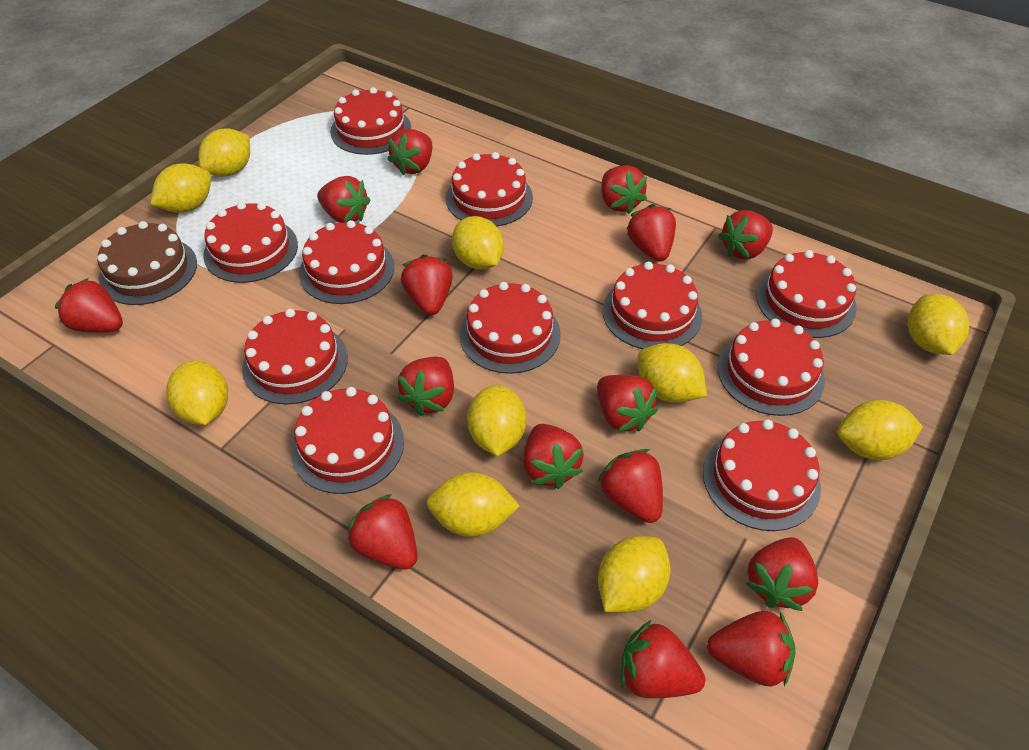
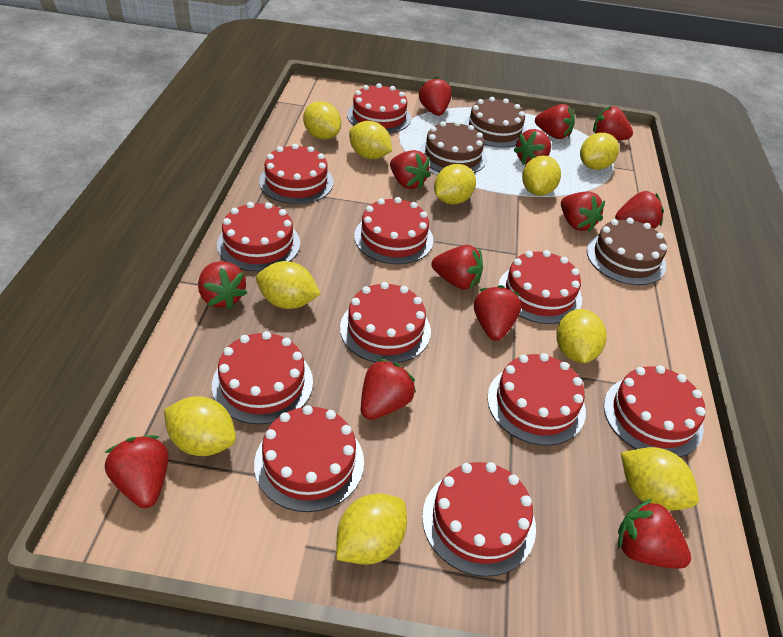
brown cake: 1 -> 3
red strawberry: 15 -> 13

